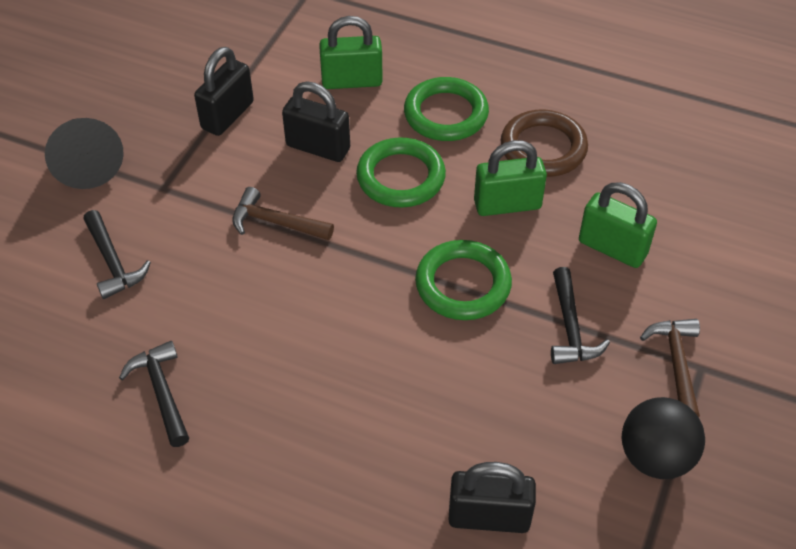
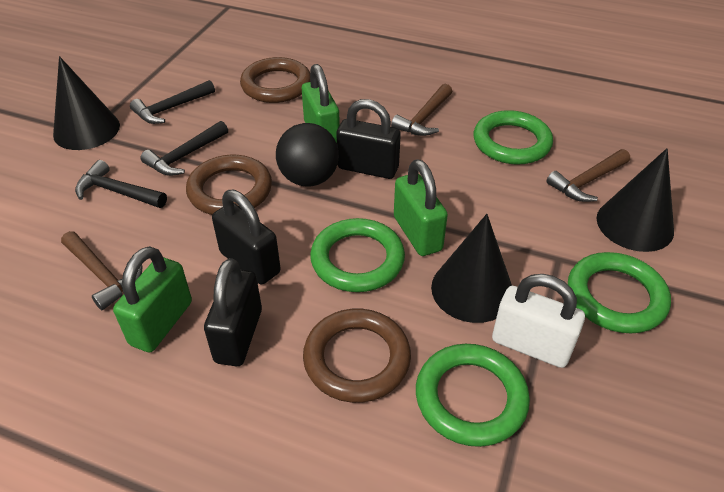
black cone: 1 -> 3
brown hammer: 2 -> 3
brown ring: 1 -> 3
green ring: 3 -> 4
white padlock: 0 -> 1

